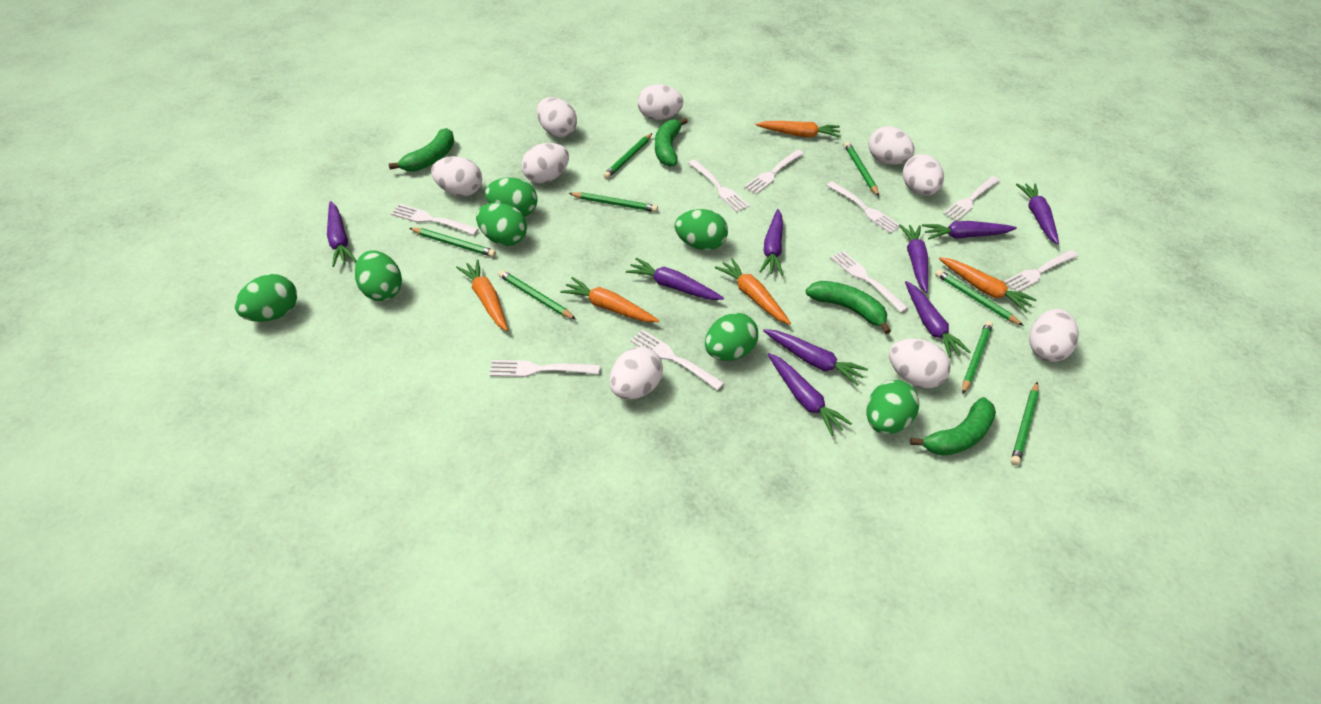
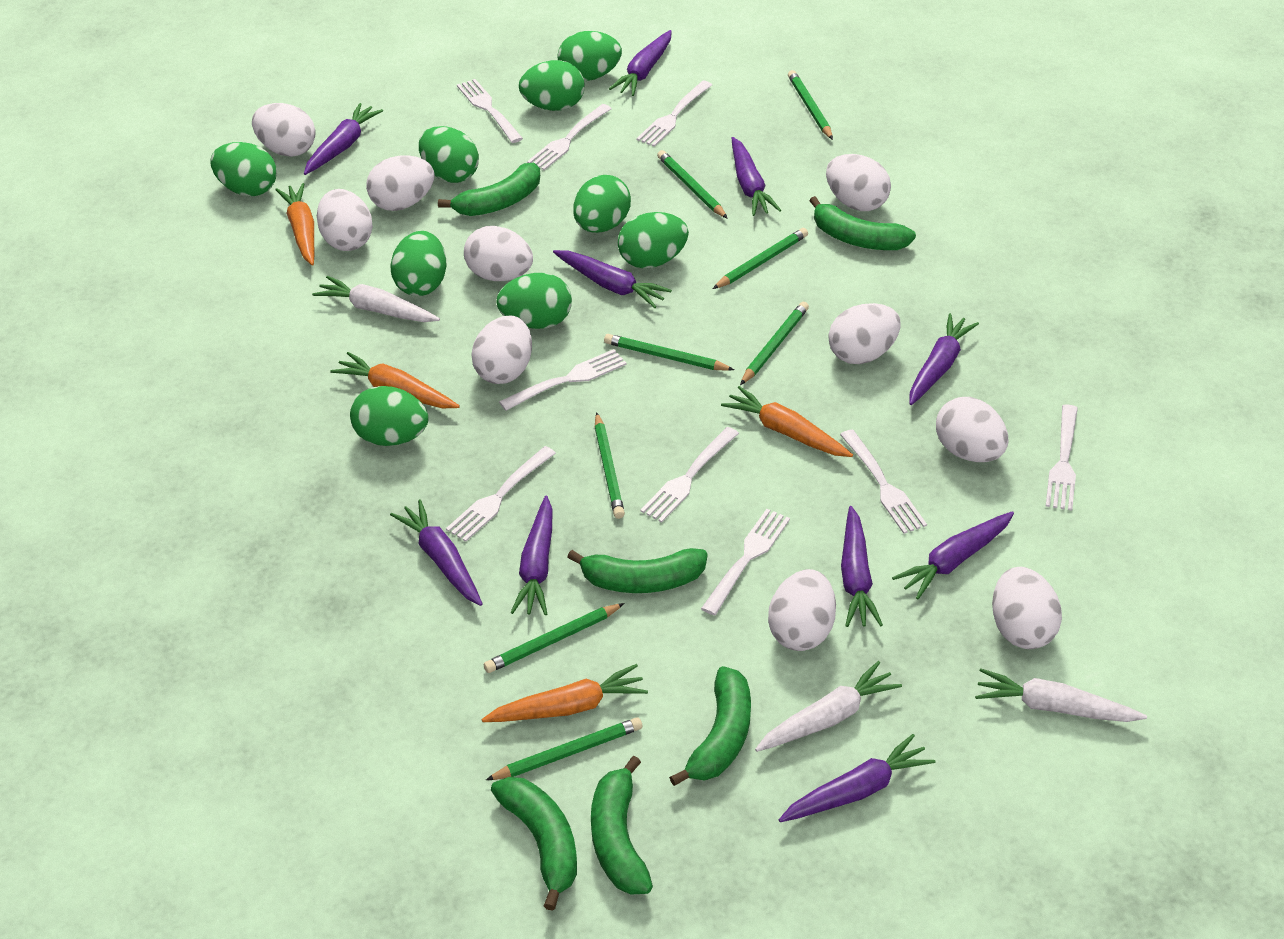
green banana: 4 -> 6
green egg: 7 -> 9
orange carrot: 5 -> 4
purple carrot: 9 -> 10
white carrot: 0 -> 3
white egg: 9 -> 10

